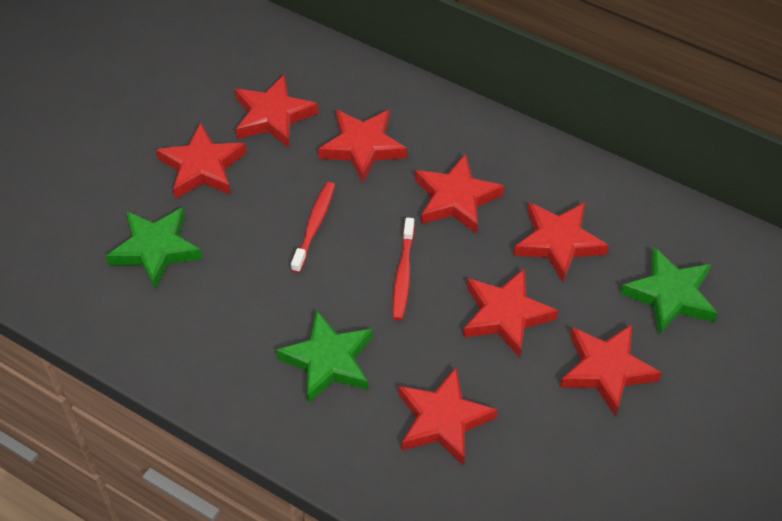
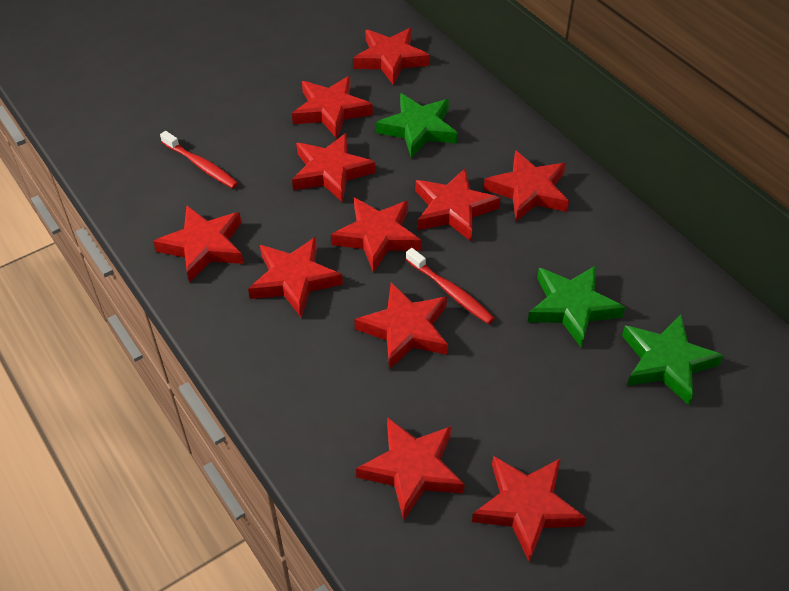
red star: 8 -> 11

